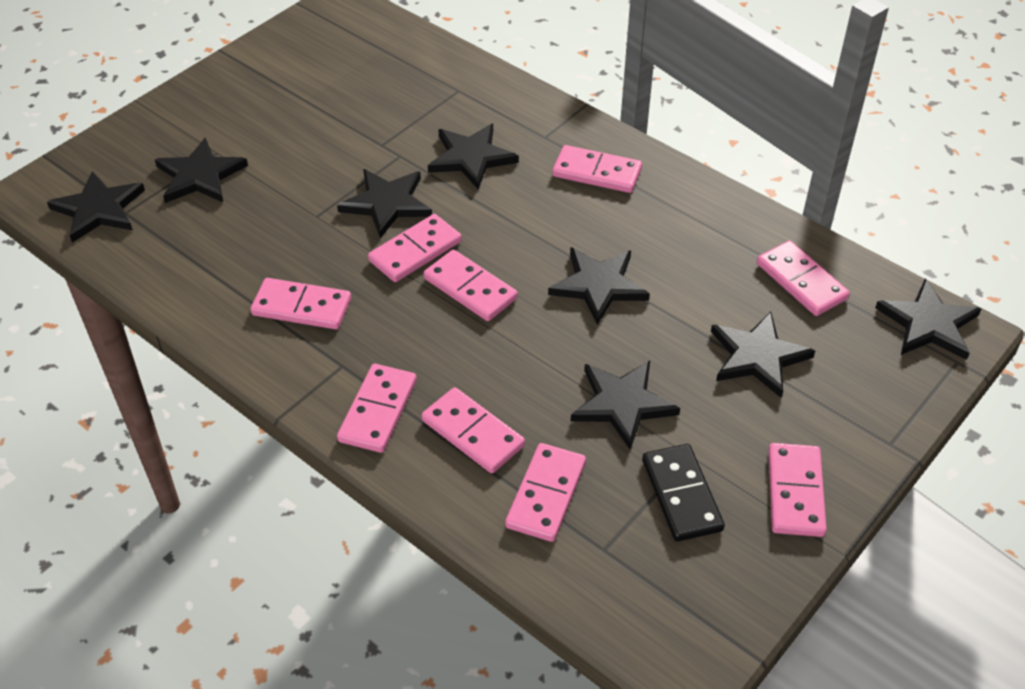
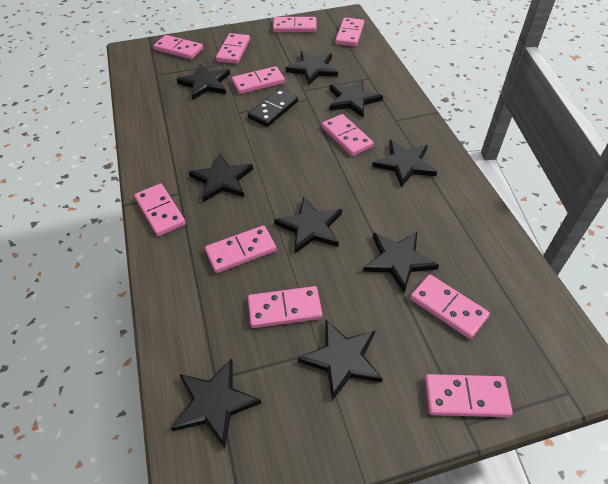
black star: 8 -> 9
pink domino: 9 -> 11

